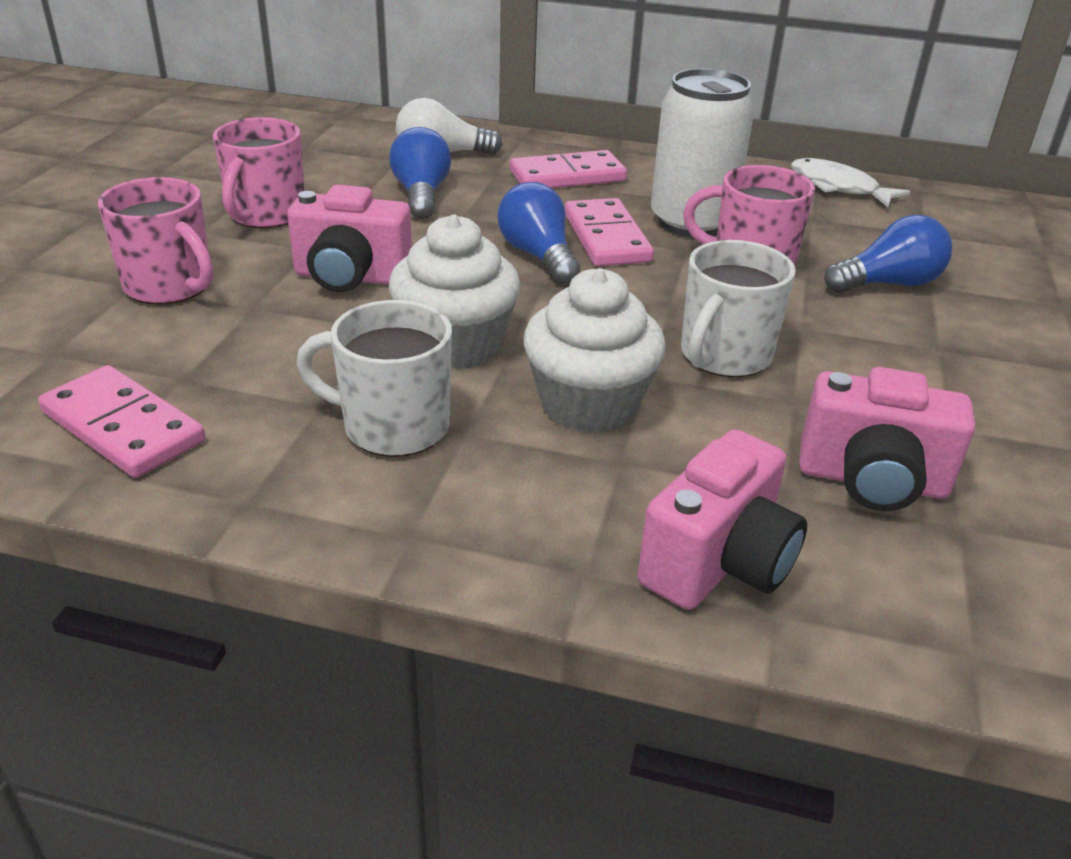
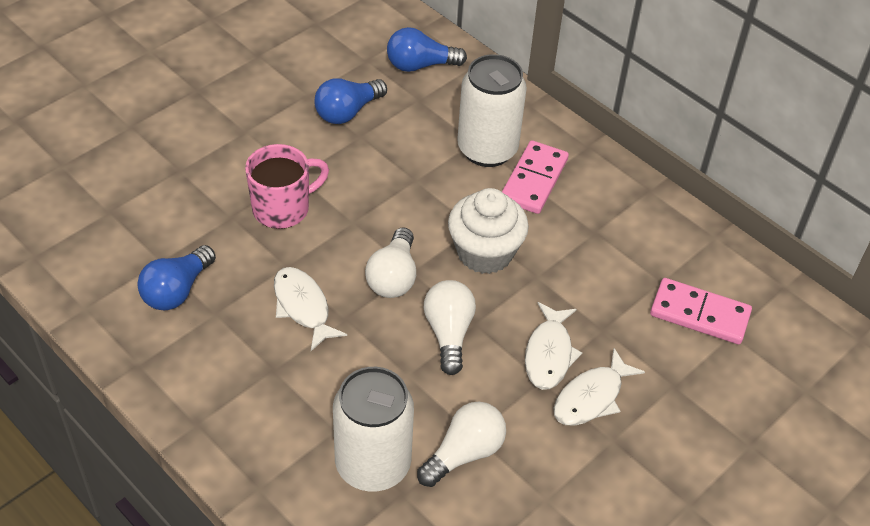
pink camera: 3 -> 0
pink domino: 3 -> 2
pink mug: 3 -> 1
white can: 1 -> 2
white cupcake: 2 -> 1
white fish: 1 -> 3
white light bulb: 1 -> 3
white mug: 2 -> 0

